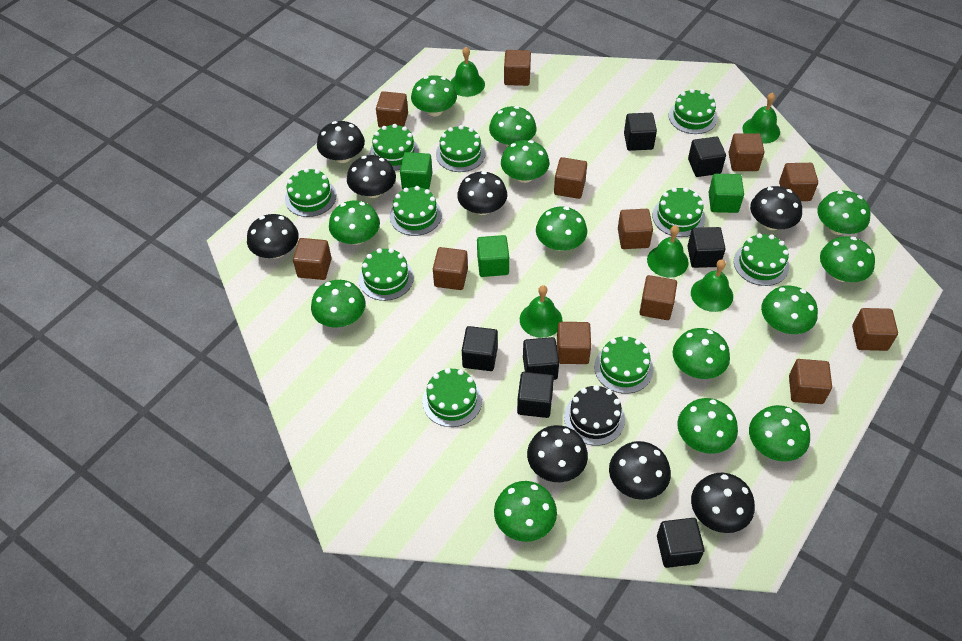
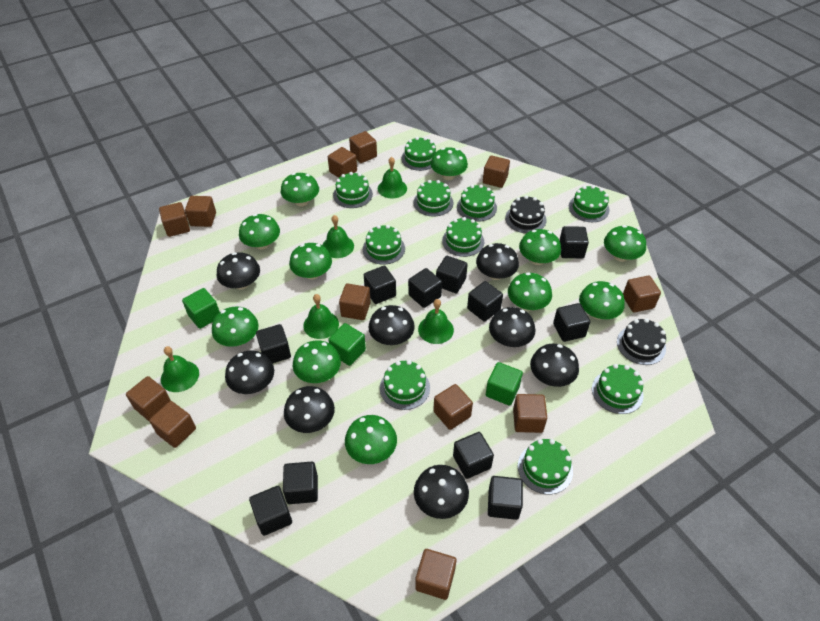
black cake: 1 -> 2
black cube: 7 -> 11
green mushroom: 13 -> 11

